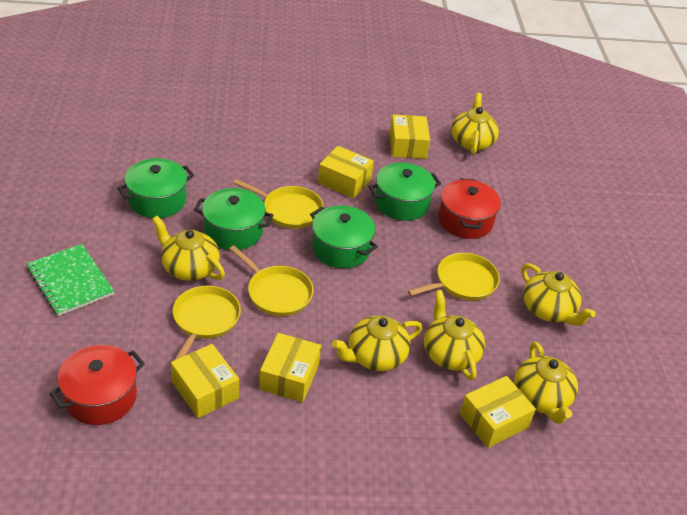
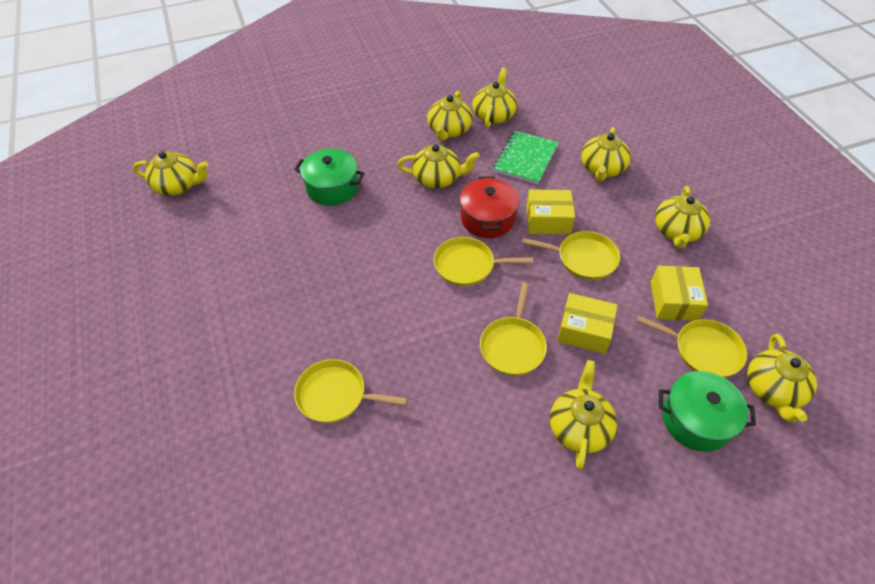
green pot: 4 -> 2
red pot: 2 -> 1
yellow box: 5 -> 3
yellow pan: 4 -> 5
yellow teapot: 6 -> 8

